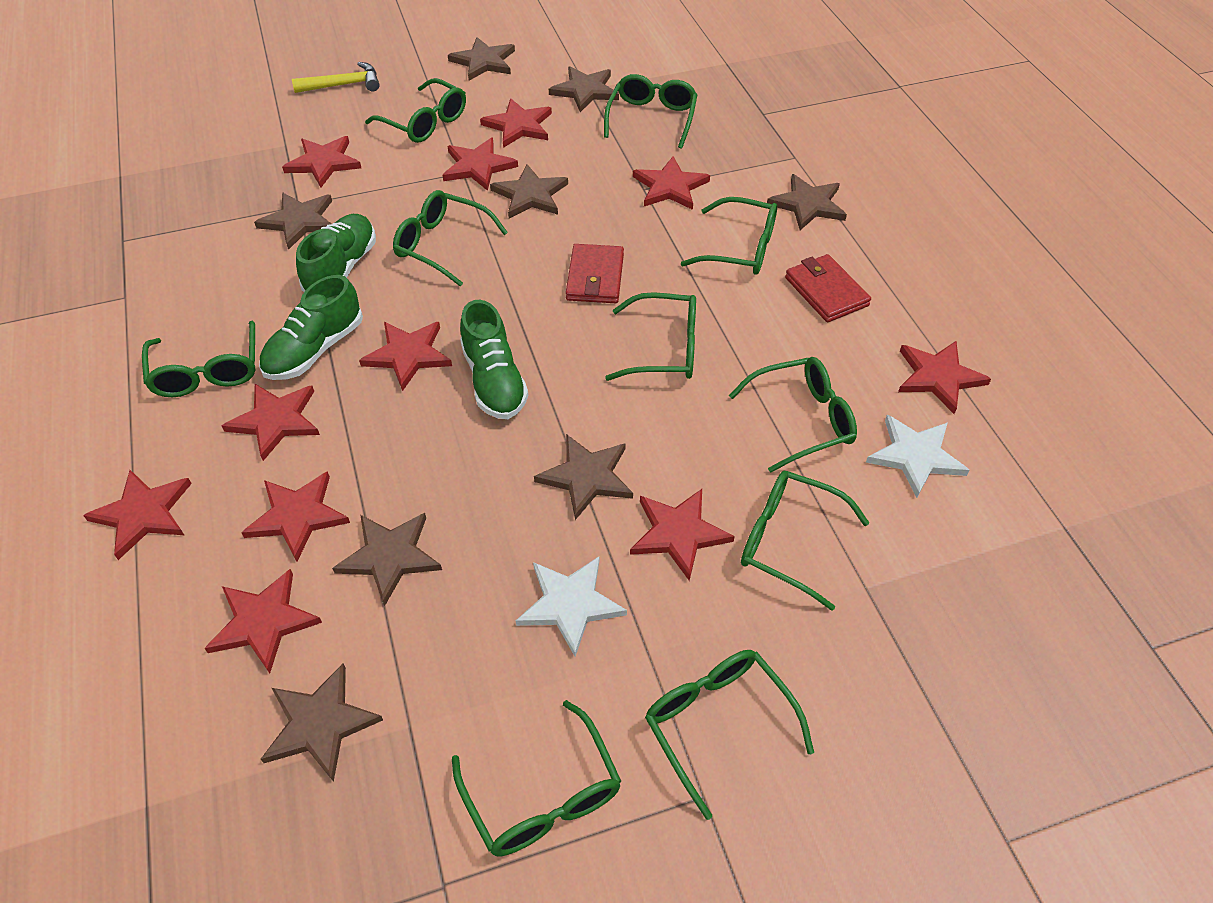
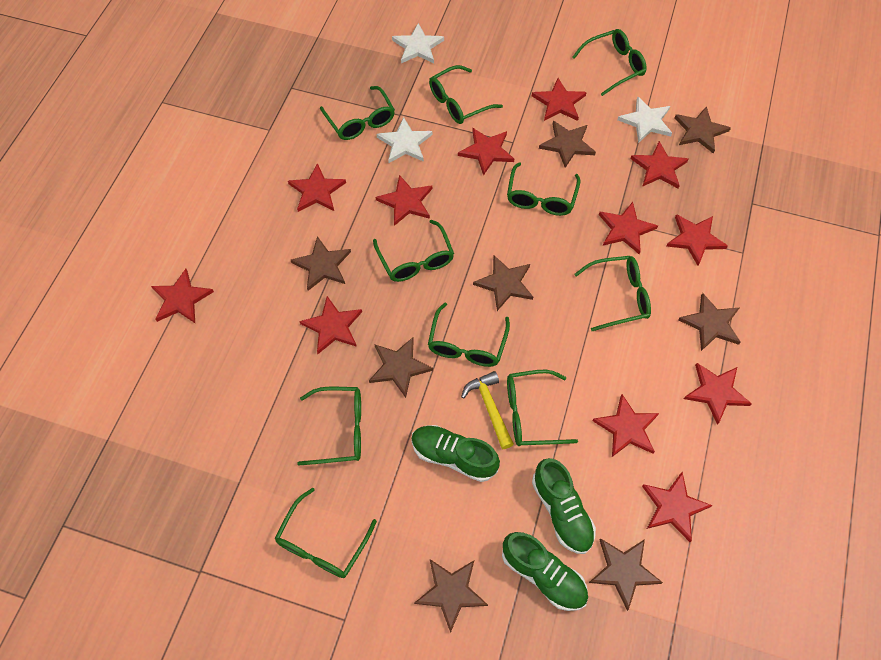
red star: 11 -> 12
red wallet: 2 -> 0
white star: 2 -> 3

